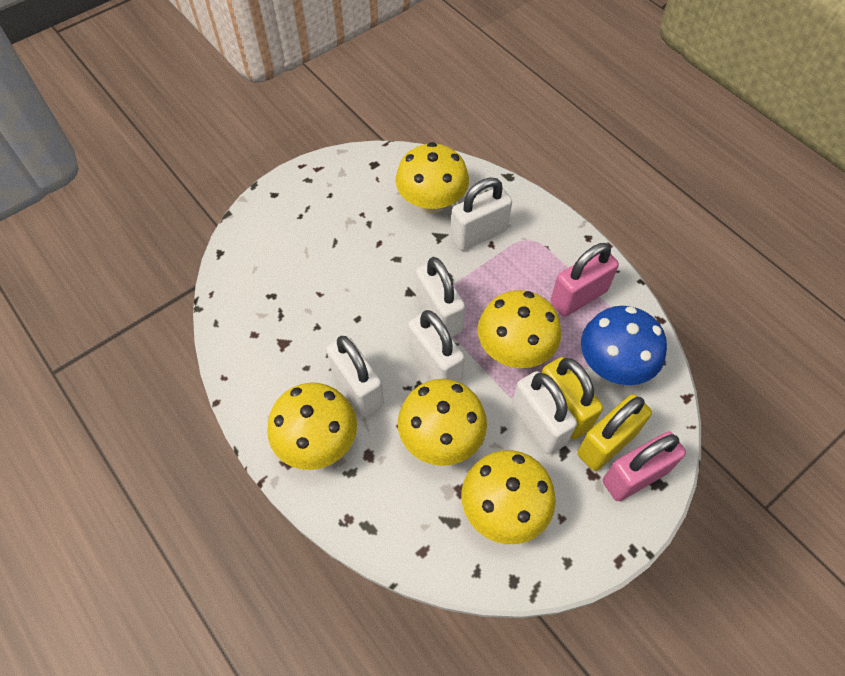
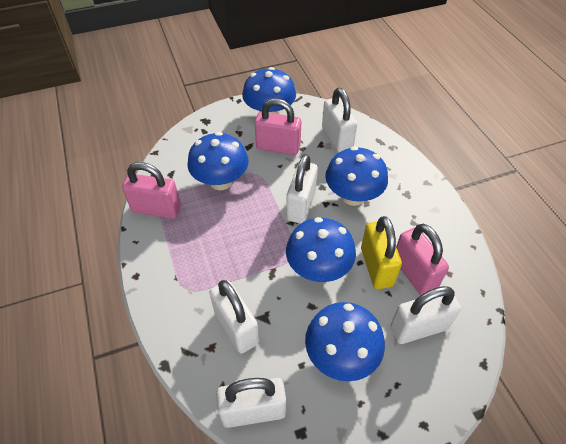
blue mushroom: 1 -> 5
pink padlock: 2 -> 3
yellow mushroom: 5 -> 0
yellow padlock: 2 -> 1

